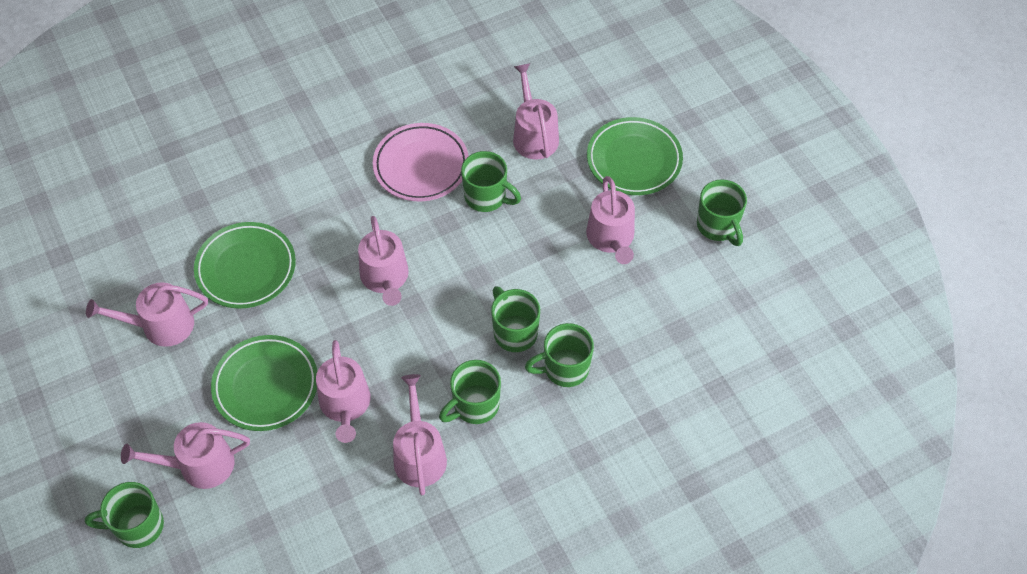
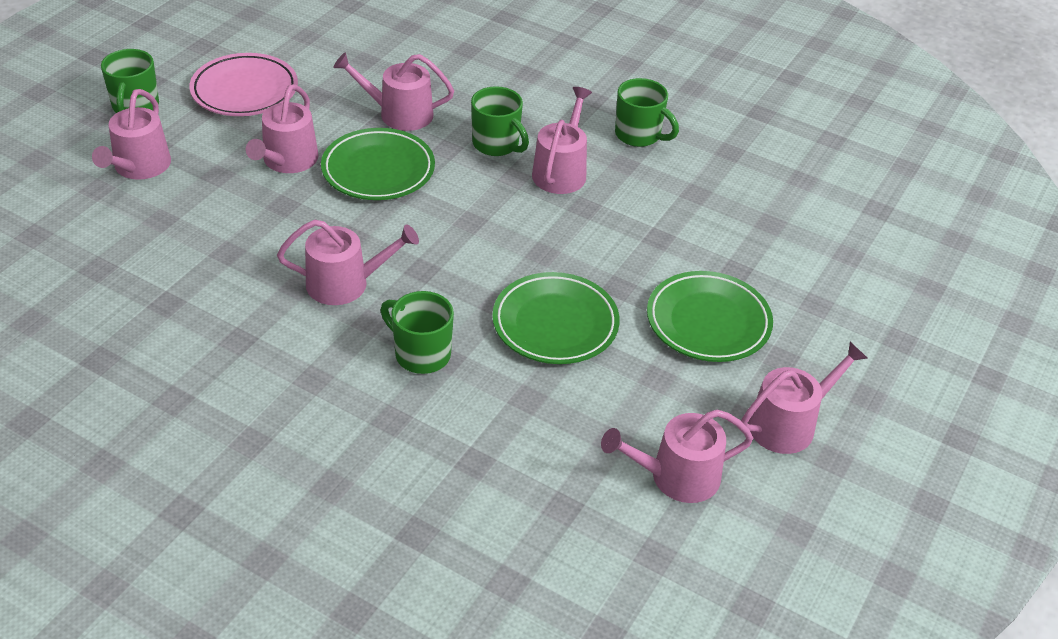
green mug: 6 -> 4

